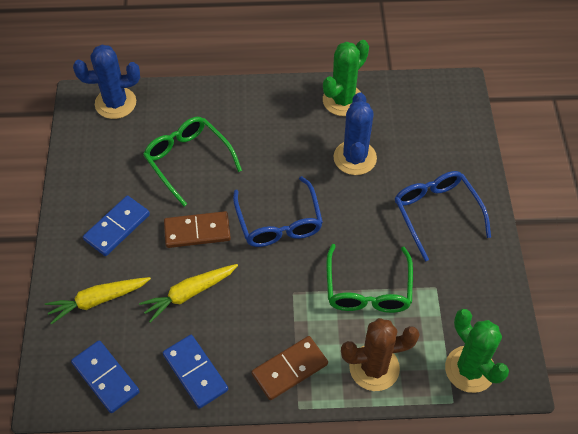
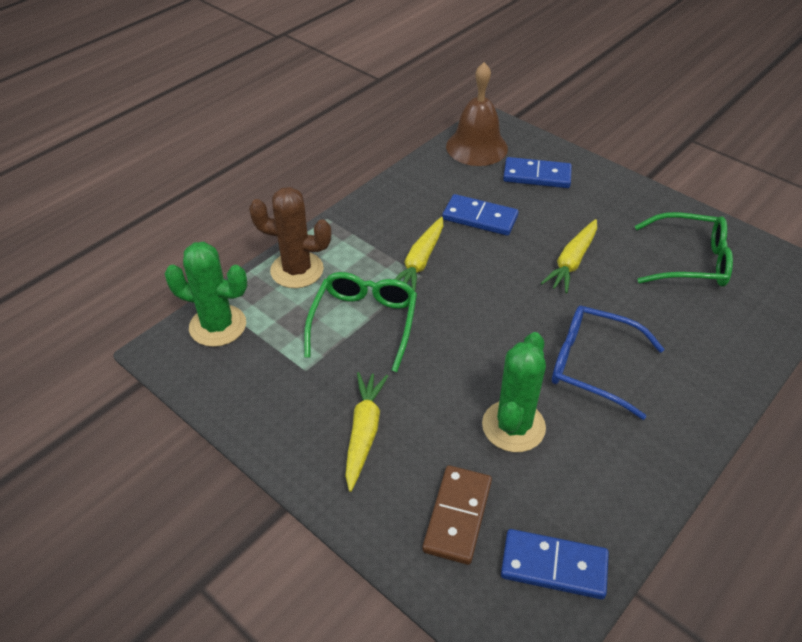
blue cactus: 2 -> 0
blue glasses: 2 -> 1
brown bell: 0 -> 1
brown domino: 2 -> 1
yellow carrot: 2 -> 3

